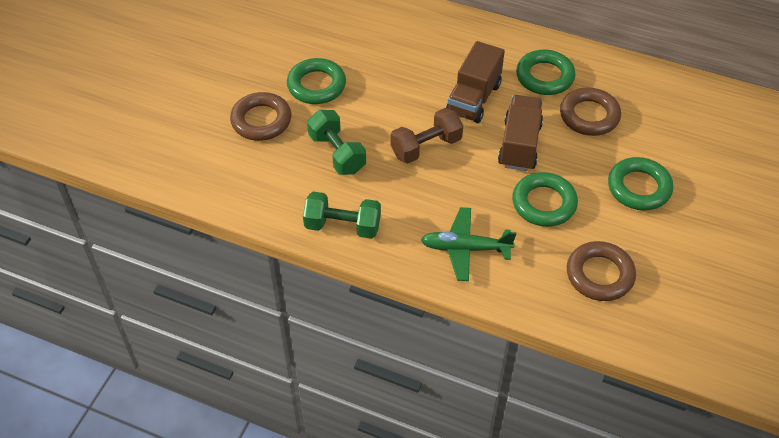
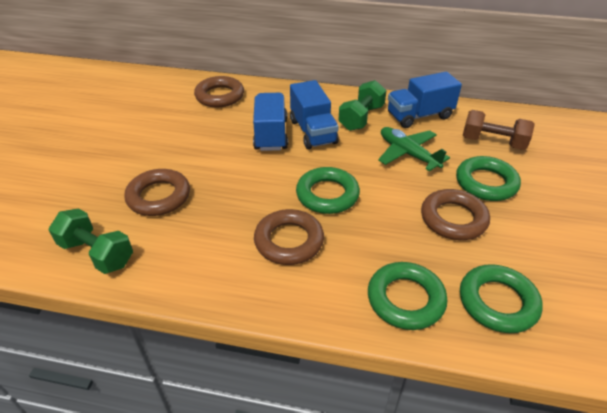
blue truck: 0 -> 3
brown ring: 3 -> 4
brown truck: 2 -> 0

